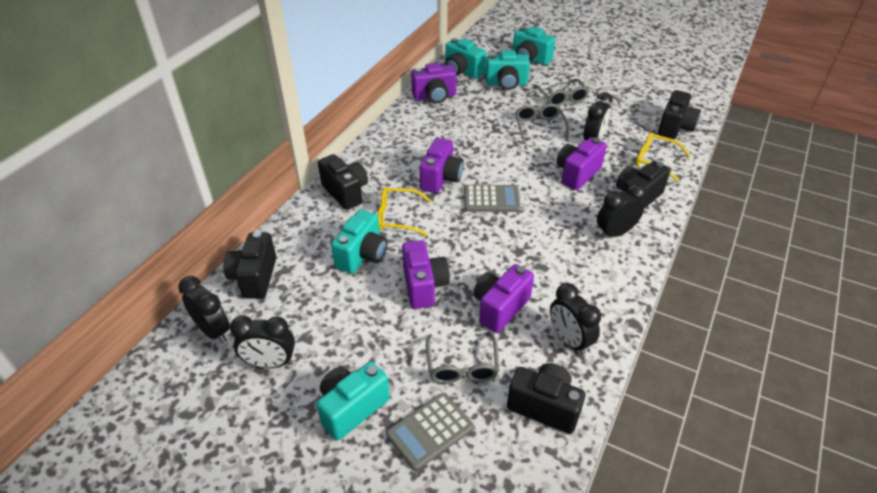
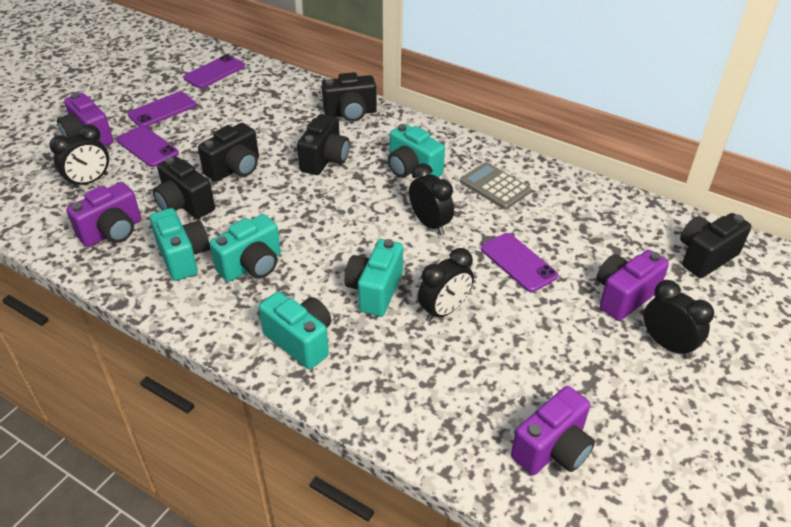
black clock: 5 -> 4
grey calculator: 2 -> 1
grey glasses: 3 -> 0
purple camera: 5 -> 4
purple phone: 0 -> 4
yellow glasses: 2 -> 0

